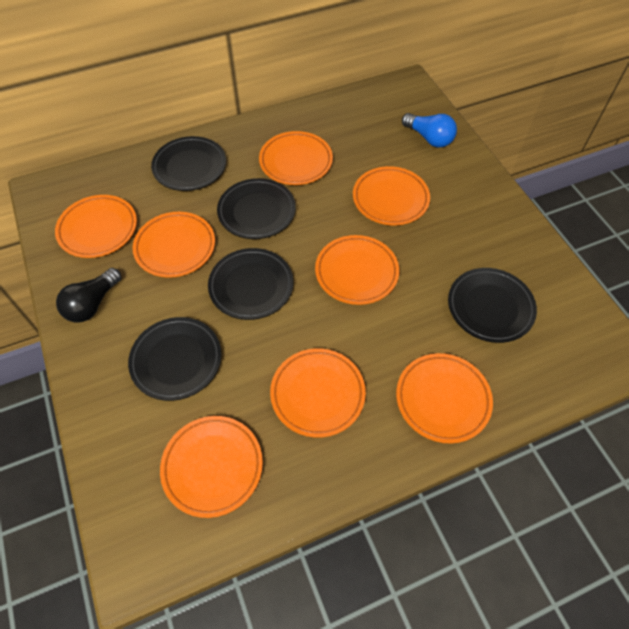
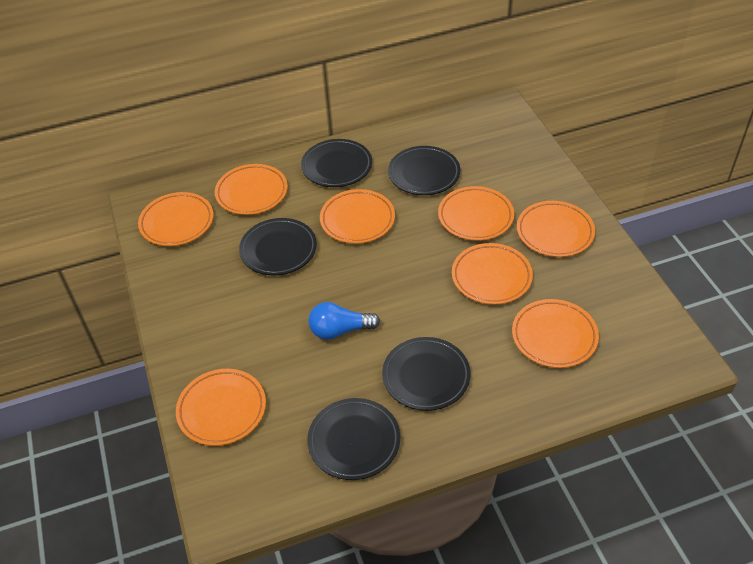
black light bulb: 1 -> 0

